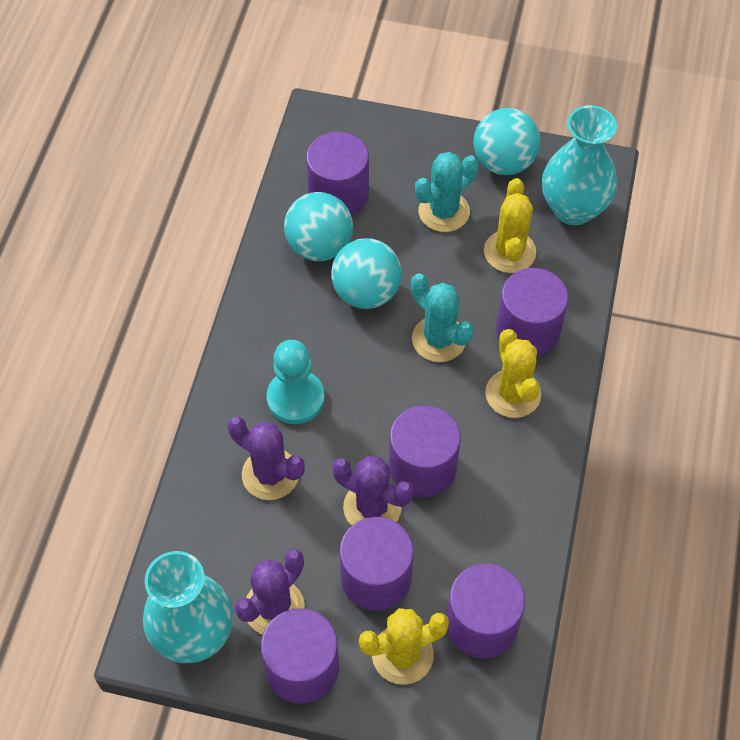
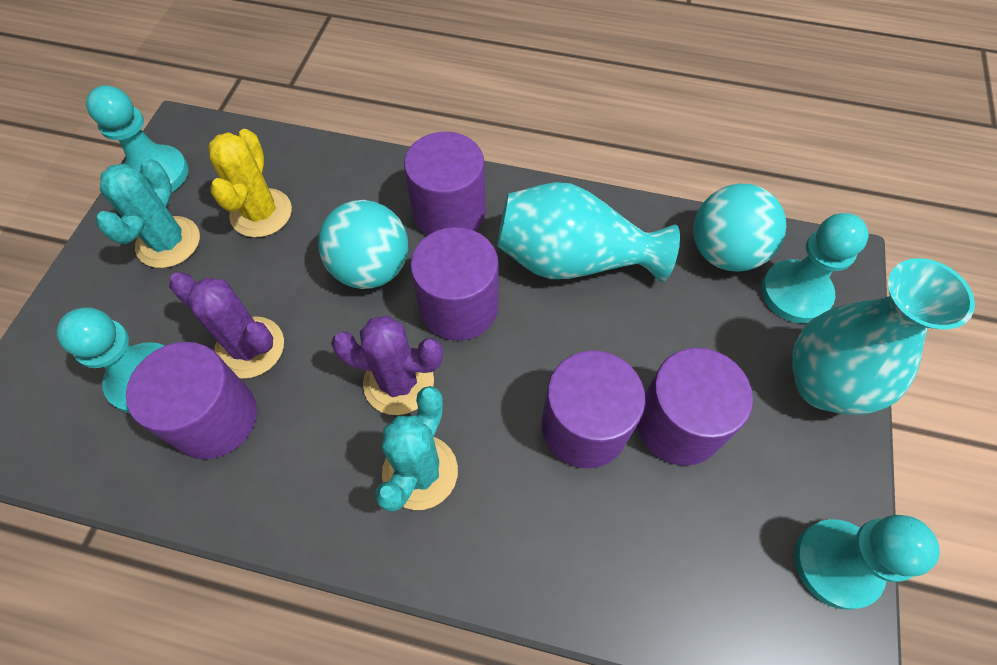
purple cactus: 3 -> 2
purple cylinder: 6 -> 5
turquoise ball: 3 -> 2
turquoise pawn: 1 -> 4
yellow cactus: 3 -> 1

